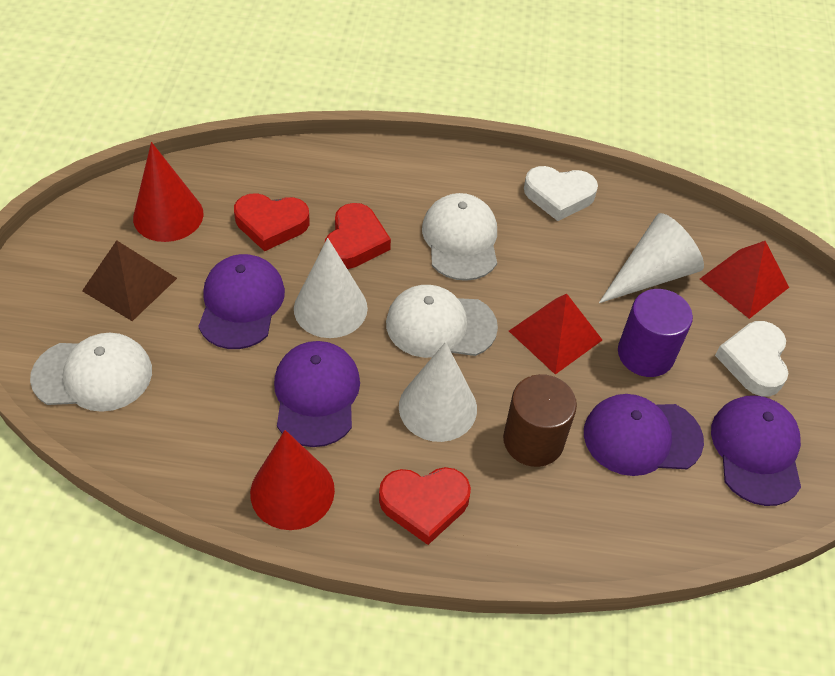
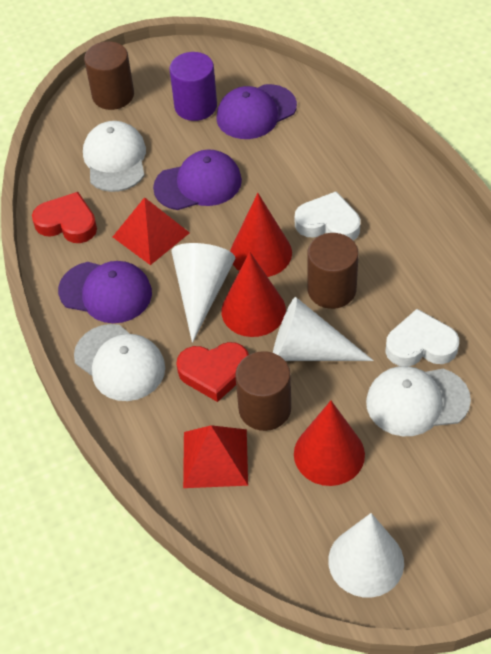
brown cylinder: 1 -> 3
brown pyramid: 1 -> 0
purple cap: 4 -> 3
red cone: 2 -> 3
red heart: 3 -> 2

